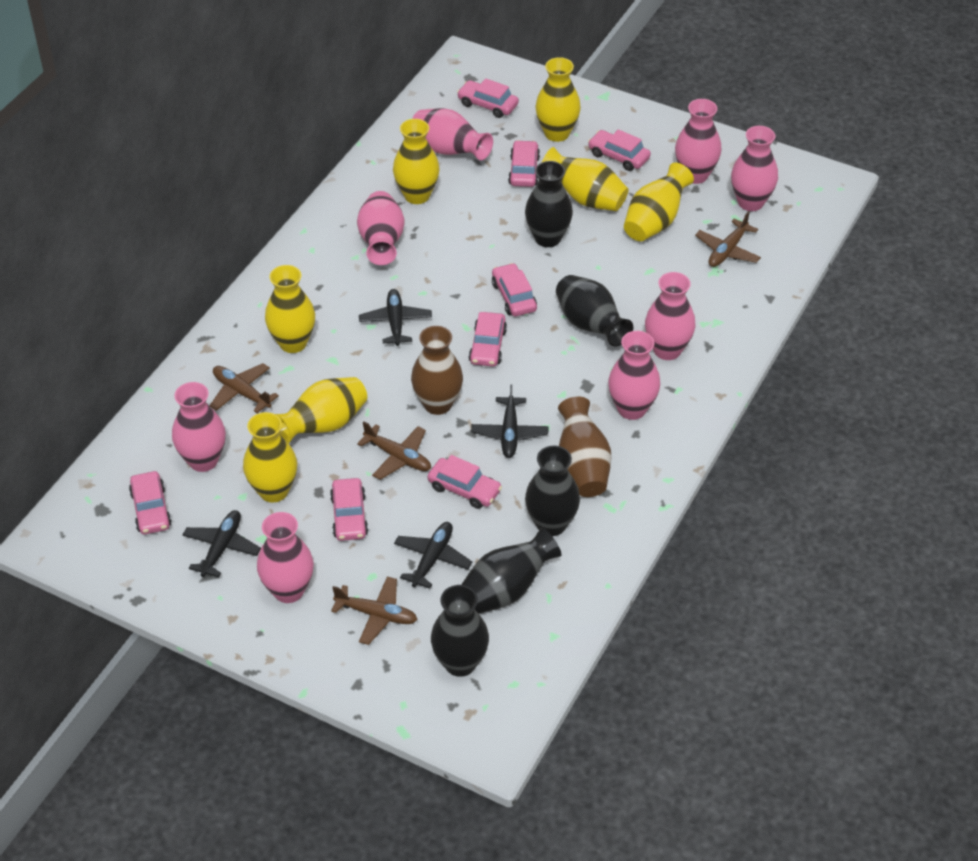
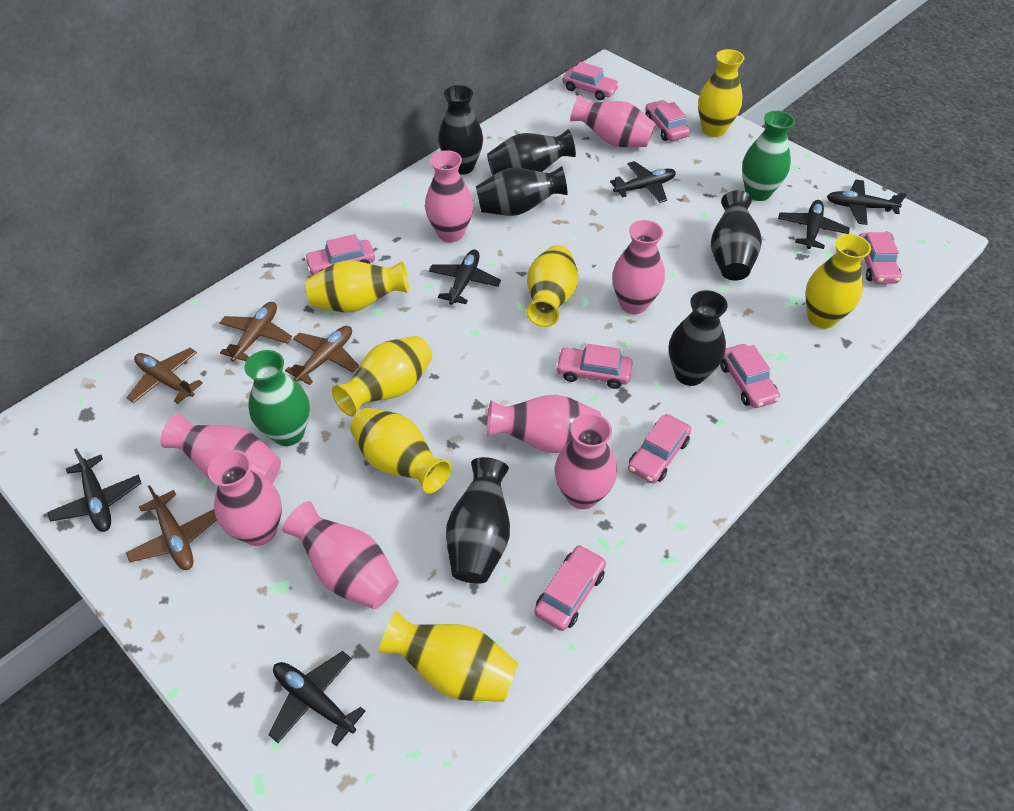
black plane: 4 -> 6
black vase: 5 -> 6
brown vase: 2 -> 0
green vase: 0 -> 2

